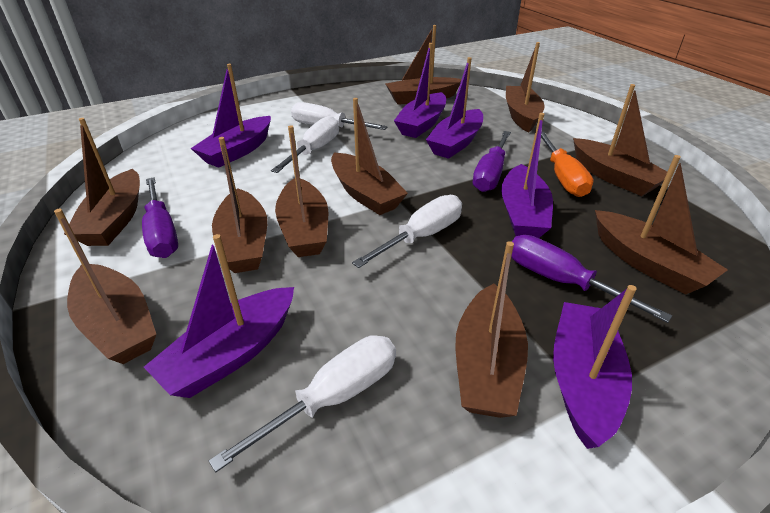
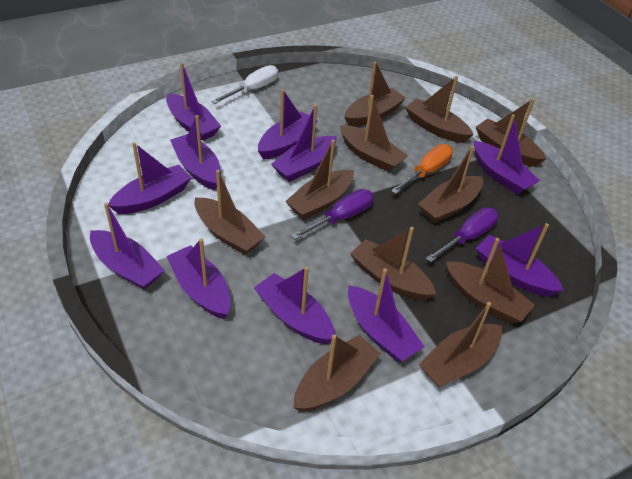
brown boat: 10 -> 11
purple boat: 6 -> 11
purple screwdriver: 3 -> 2
white screwdriver: 4 -> 1

